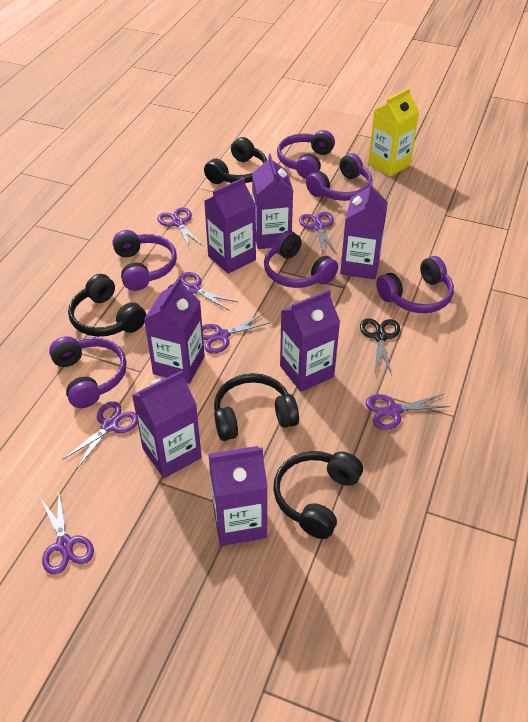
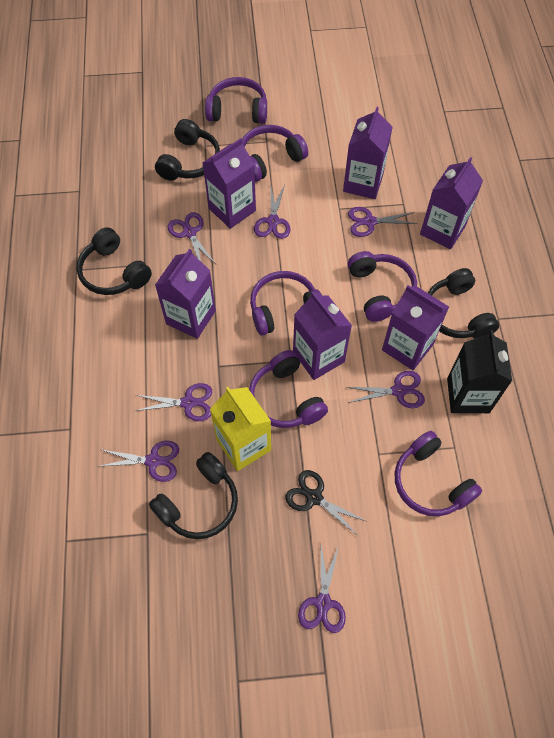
black carton: 0 -> 1
purple carton: 7 -> 6

